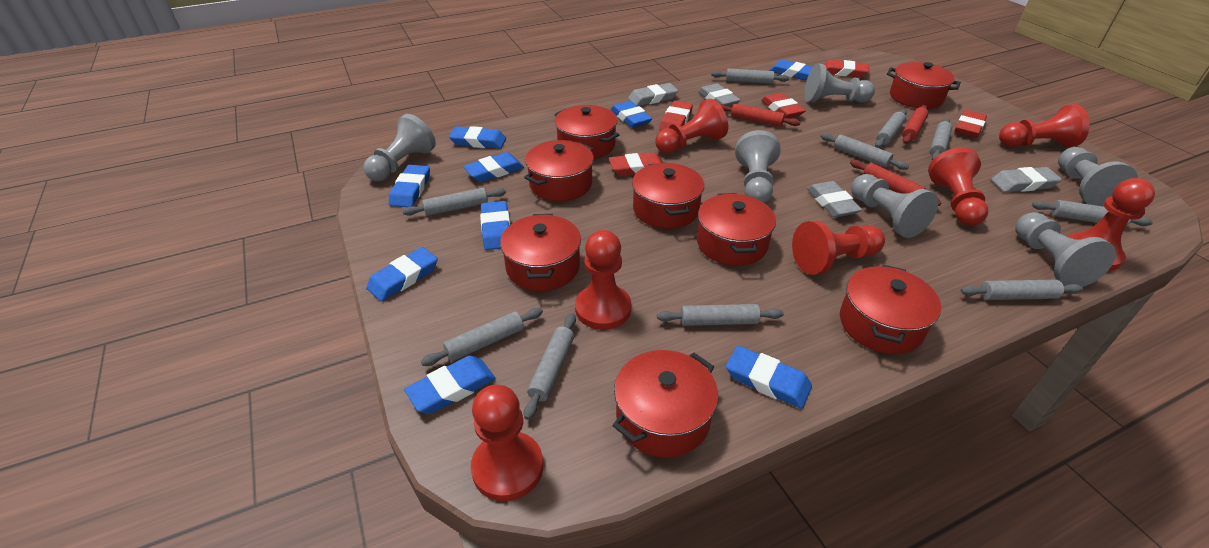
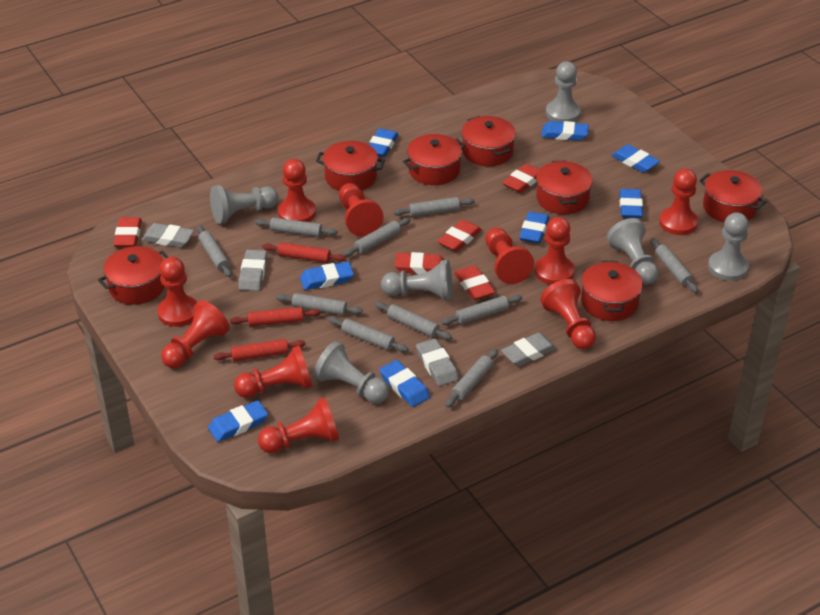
blue eraser: 9 -> 8
red pawn: 7 -> 10
red pot: 8 -> 7

